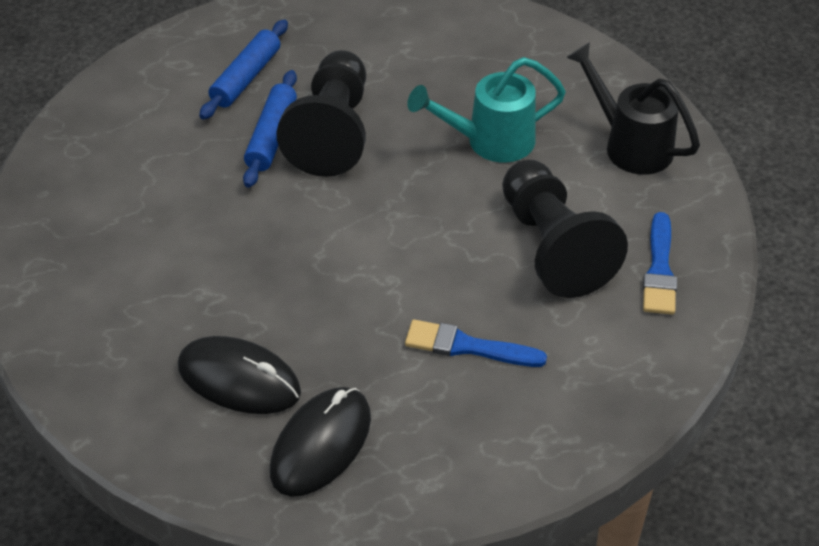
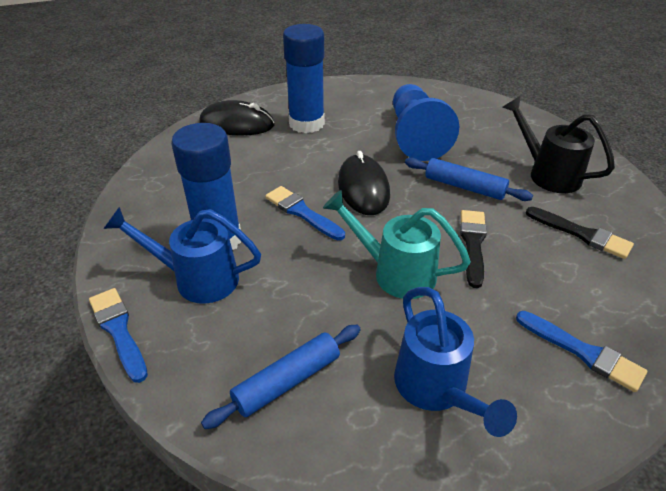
black brush: 0 -> 2
black pawn: 2 -> 0
blue brush: 2 -> 3
blue glue stick: 0 -> 2
blue pawn: 0 -> 1
blue watering can: 0 -> 2

